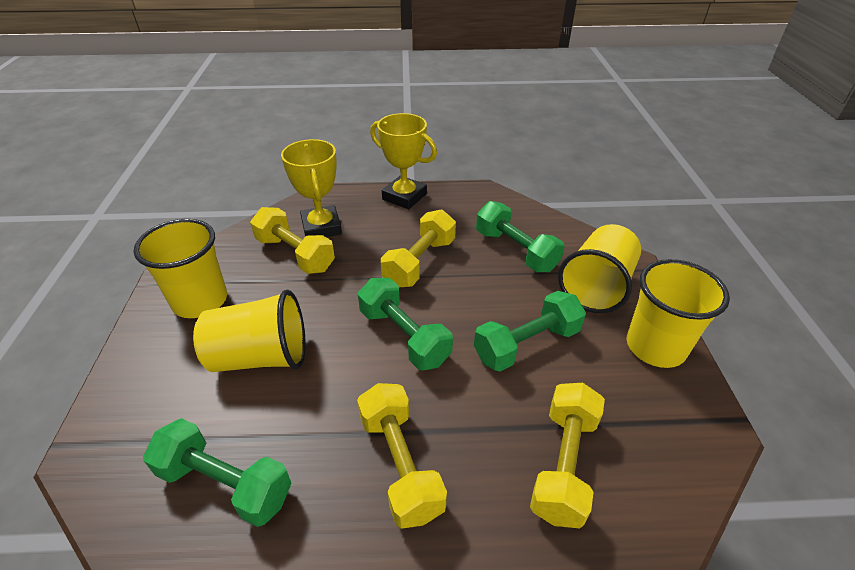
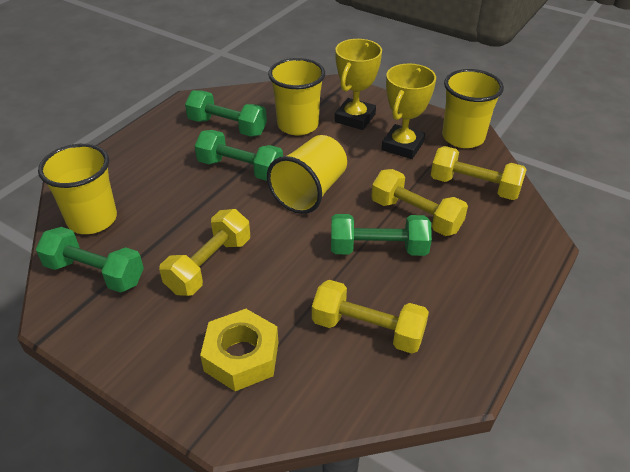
yellow nut: 0 -> 1

